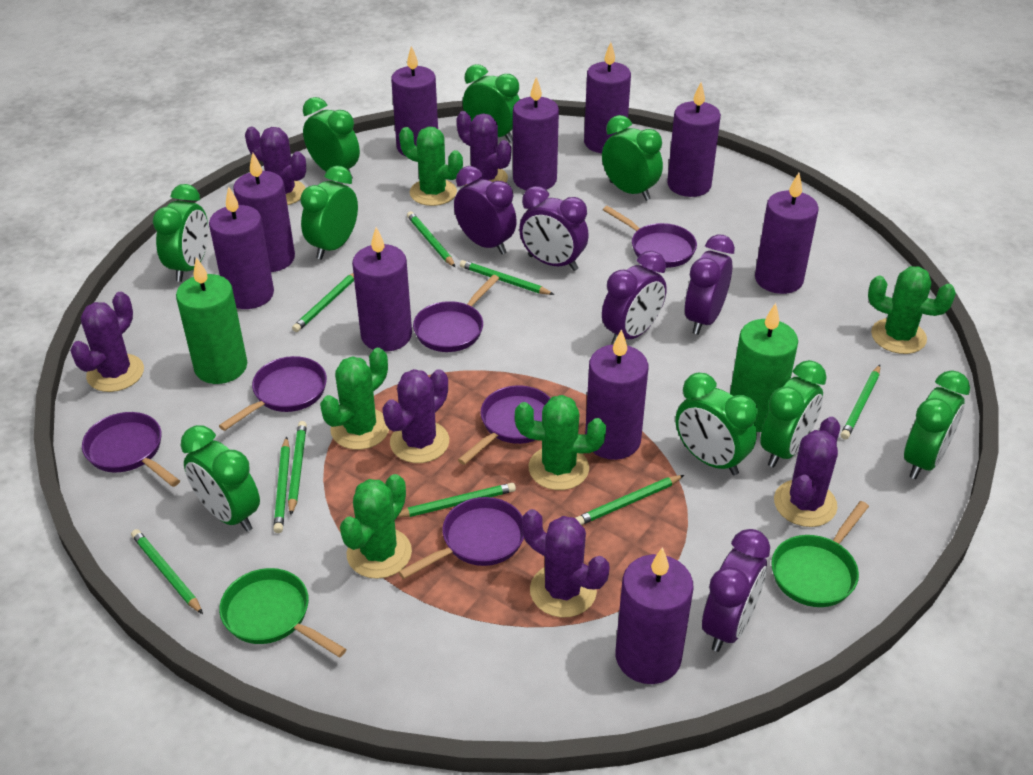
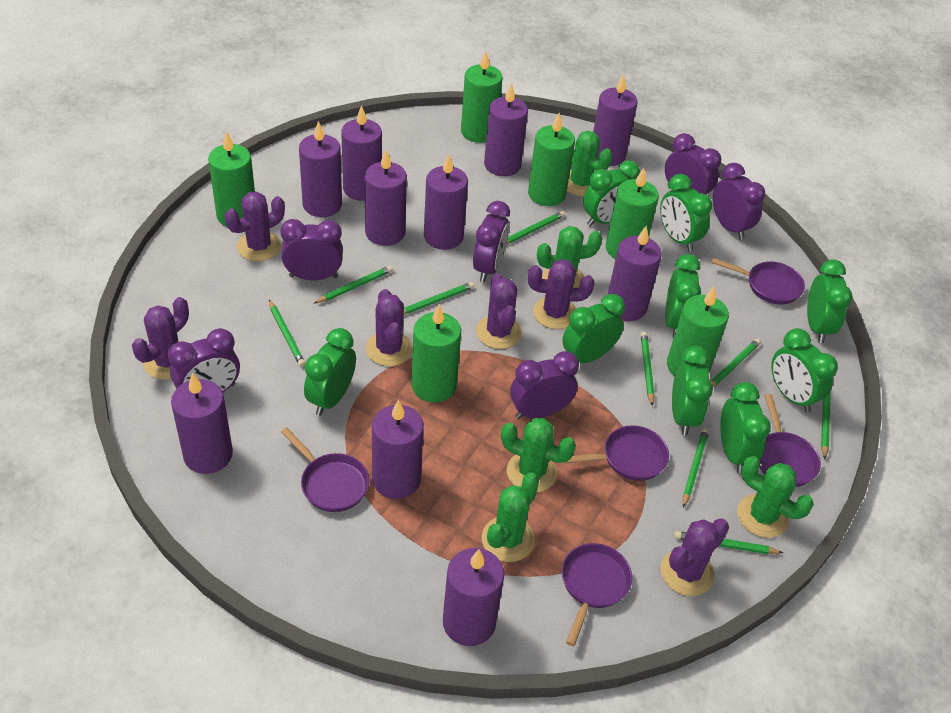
green candle: 2 -> 6
green pan: 2 -> 0
purple clock: 5 -> 6
purple pan: 6 -> 5

